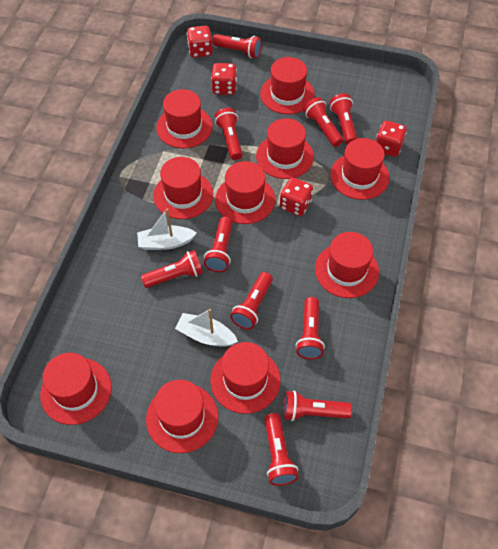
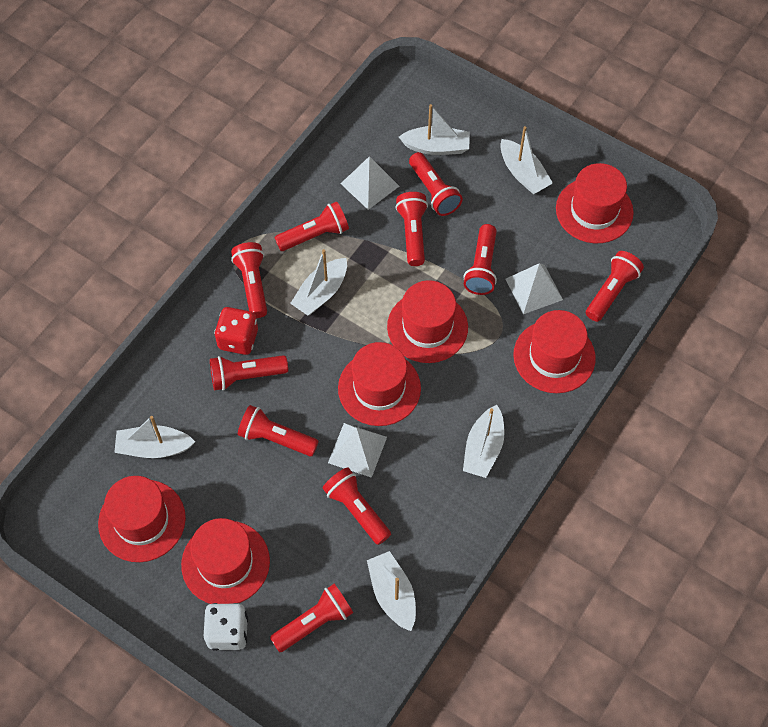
red dice: 4 -> 1
red hat: 10 -> 6
white boat: 2 -> 6
white dice: 0 -> 1
white pyramid: 0 -> 3

